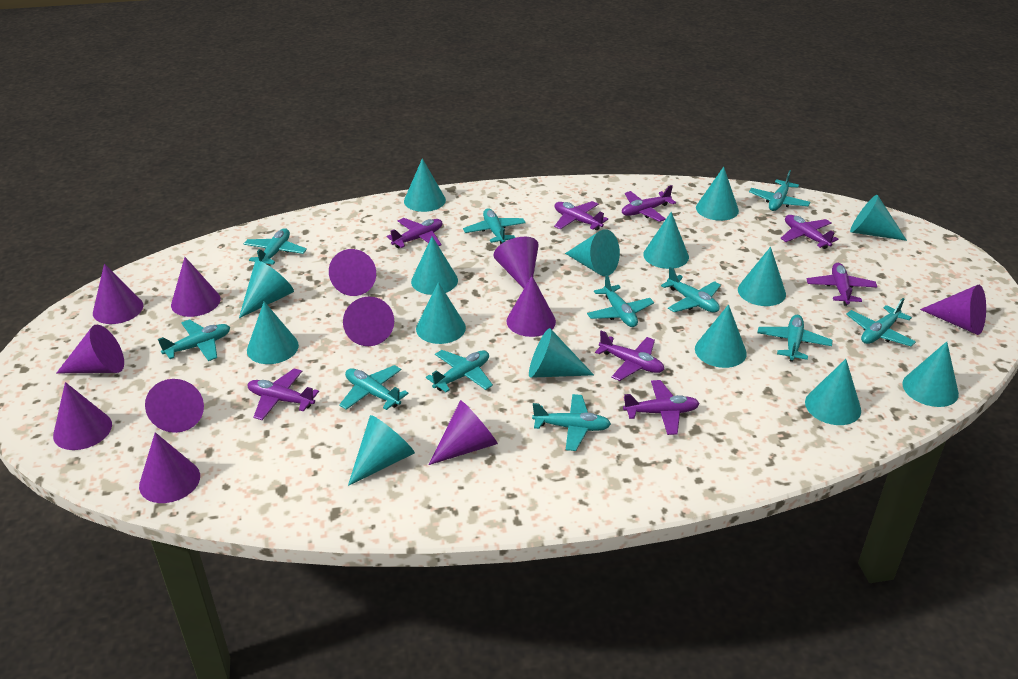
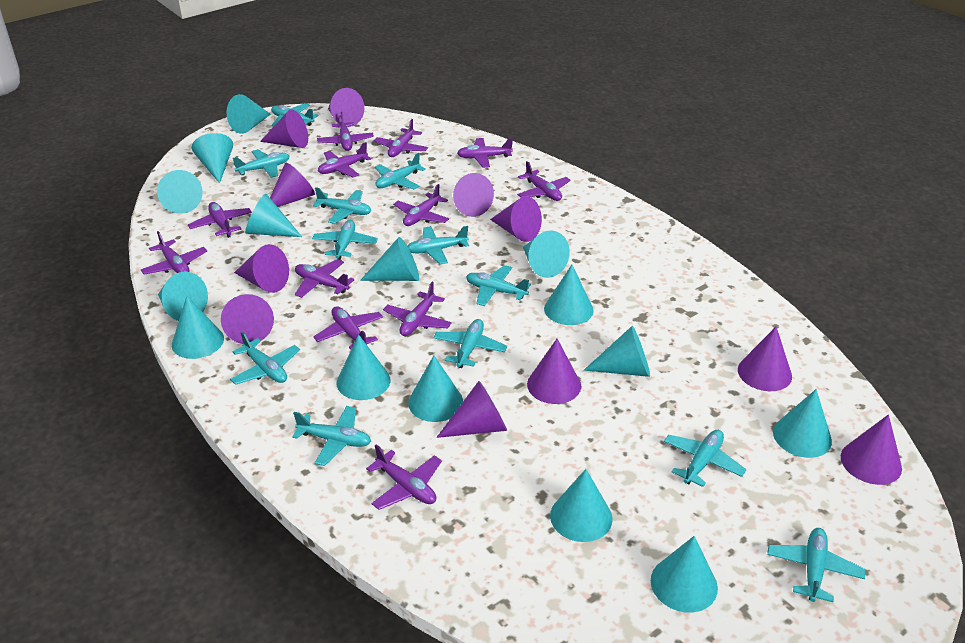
purple cone: 12 -> 11
purple plane: 8 -> 12
turquoise plane: 11 -> 12

